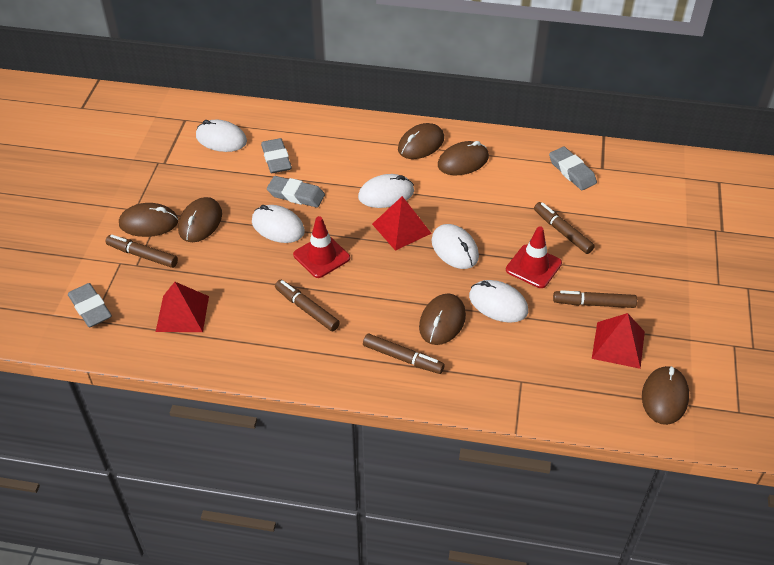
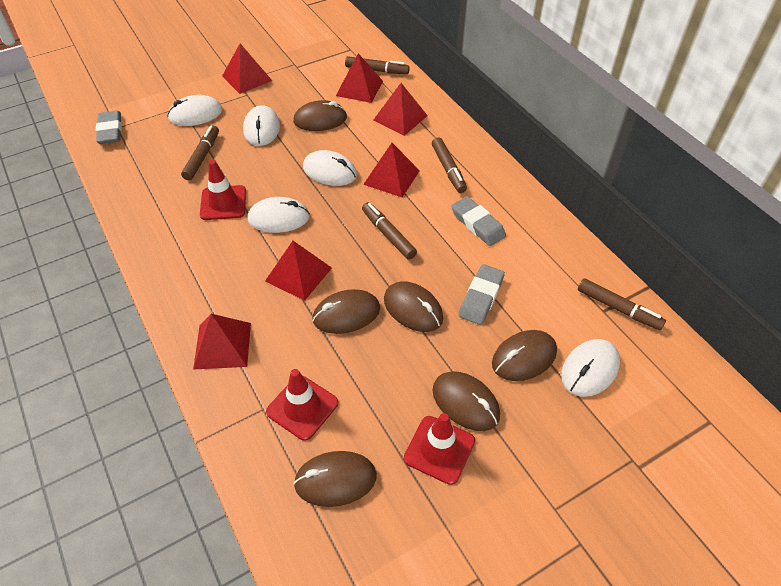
grey eraser: 4 -> 3
red pyramid: 3 -> 6
red traffic cone: 2 -> 3

